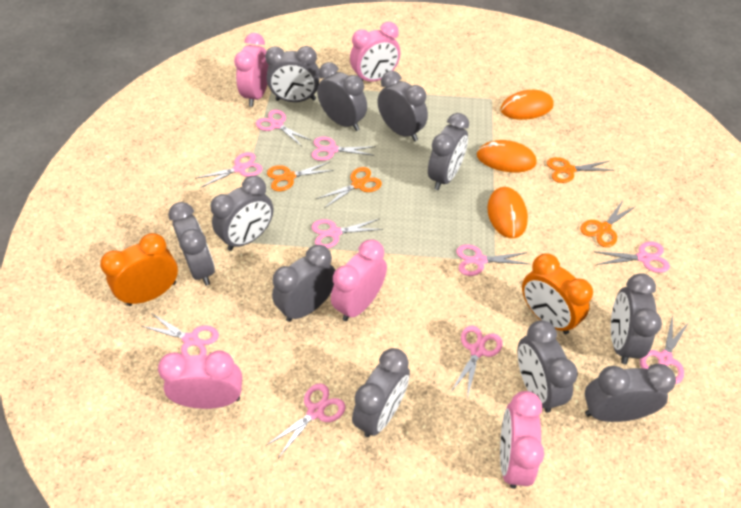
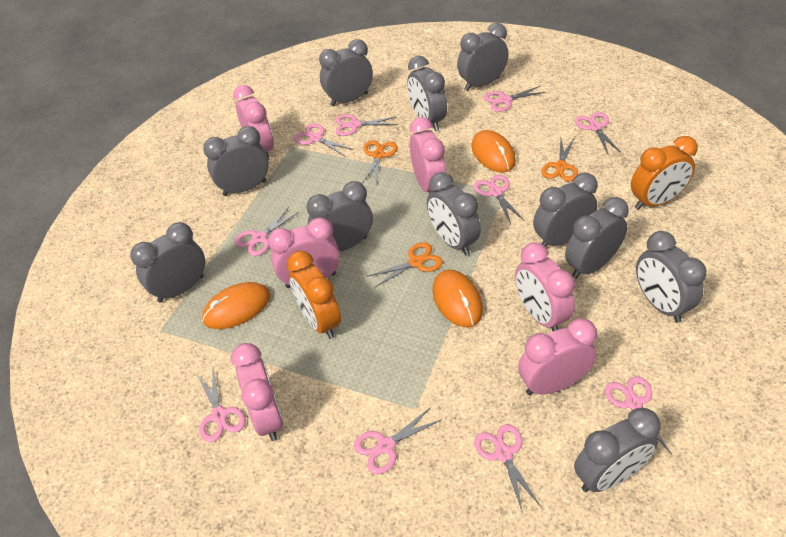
orange scissors: 4 -> 3
pink clock: 5 -> 6

